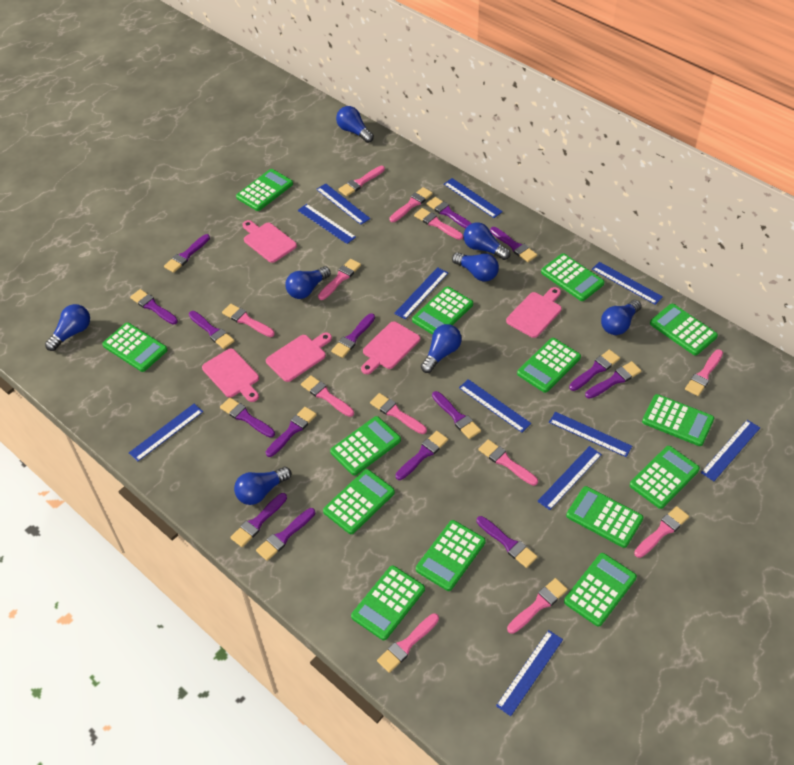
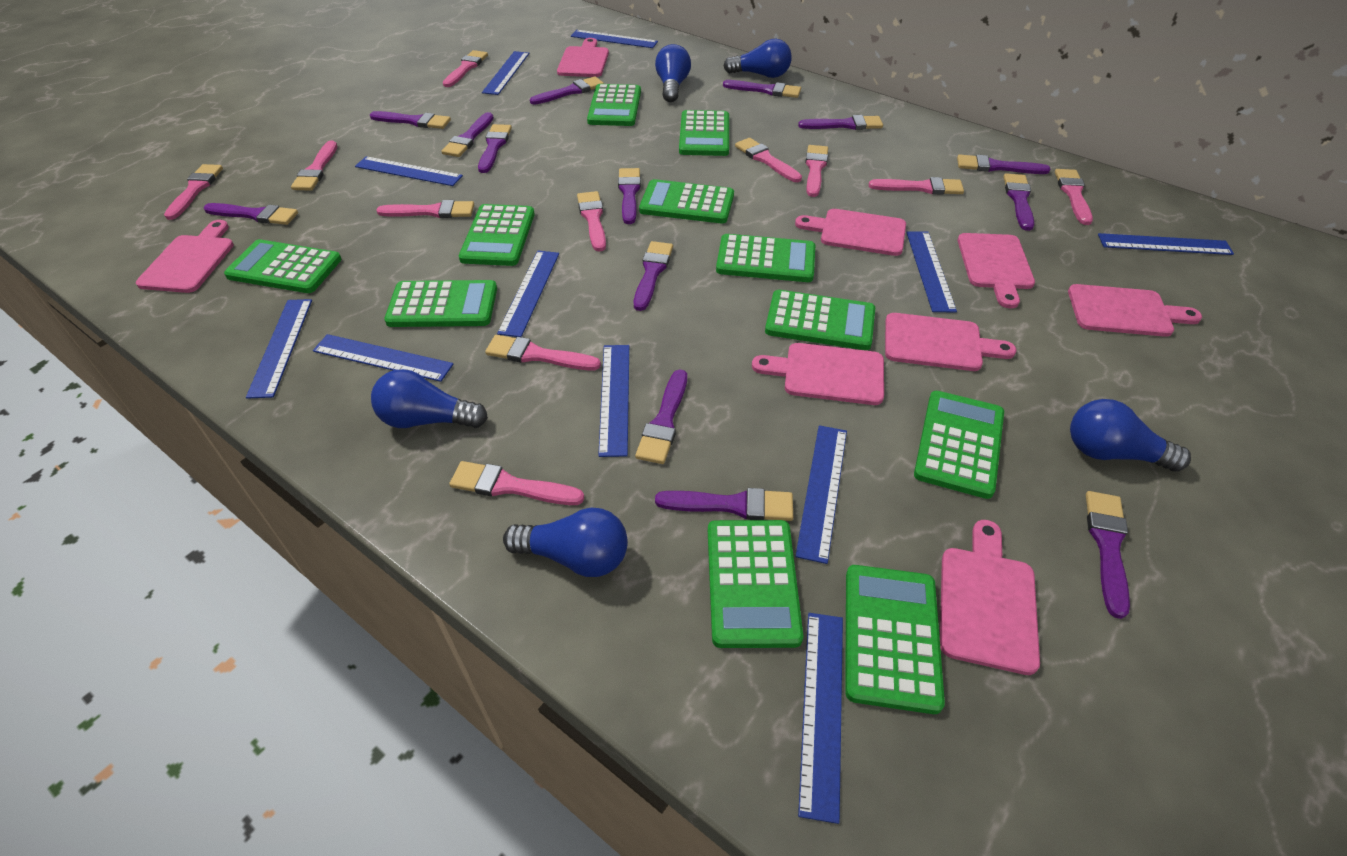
blue light bulb: 8 -> 5
green calculator: 14 -> 11
pink brush: 12 -> 11
pink cutting board: 5 -> 8
purple brush: 15 -> 14

